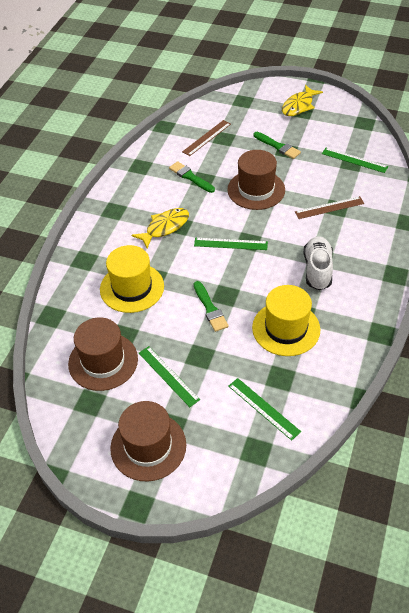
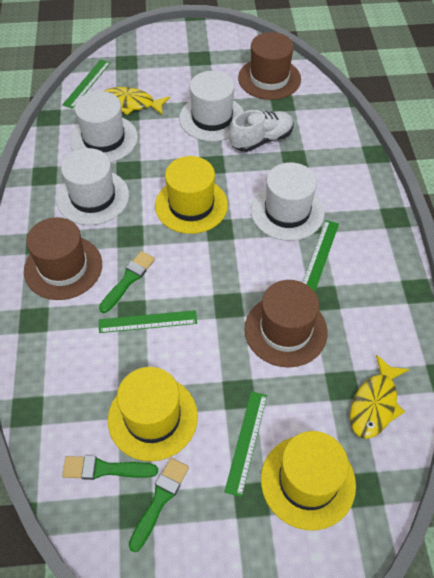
brown ruler: 2 -> 0
white hat: 0 -> 4
yellow hat: 2 -> 3

